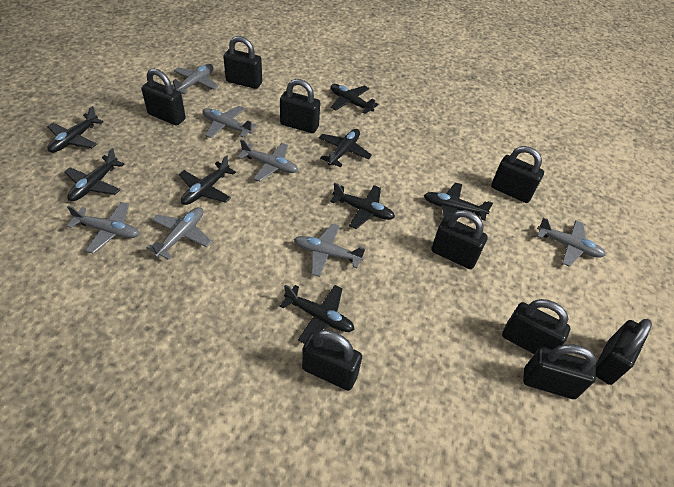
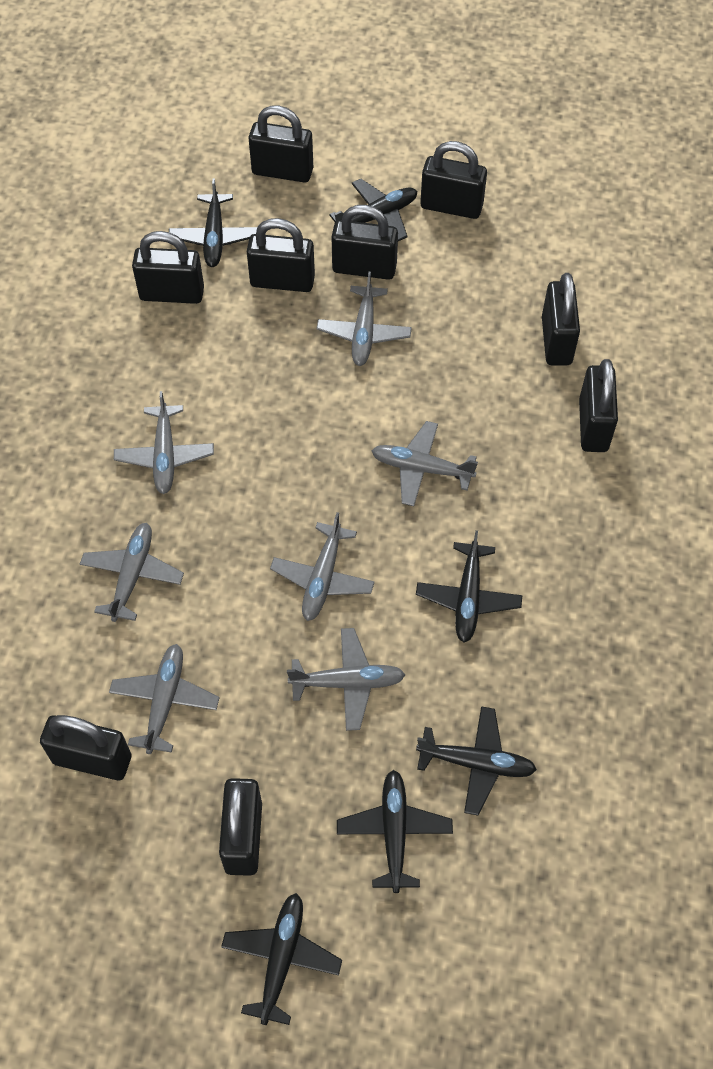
black plane: 8 -> 6

